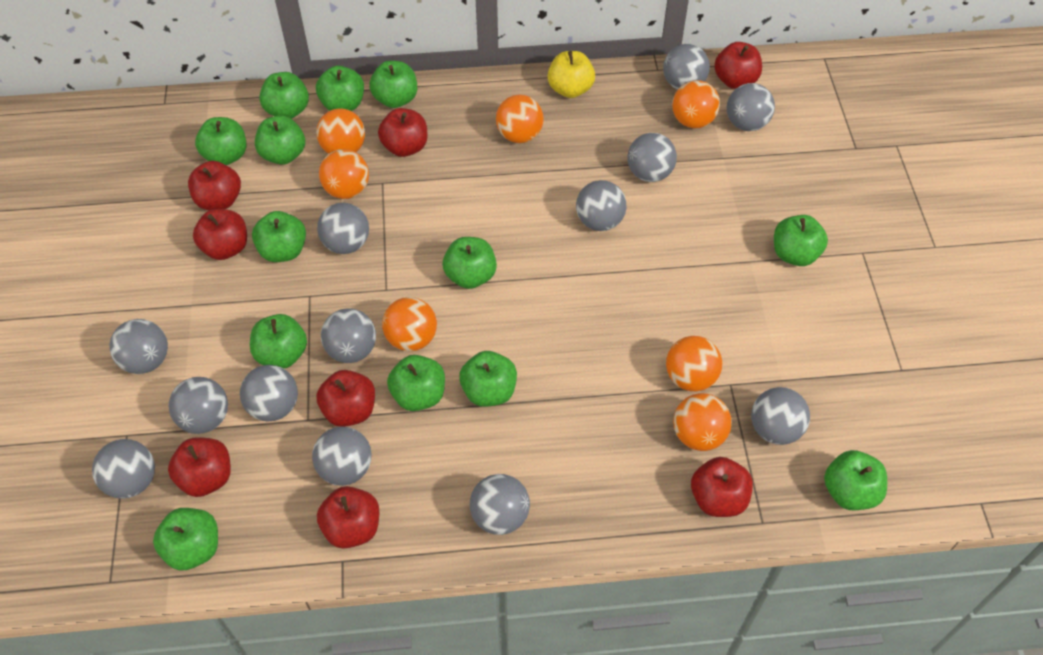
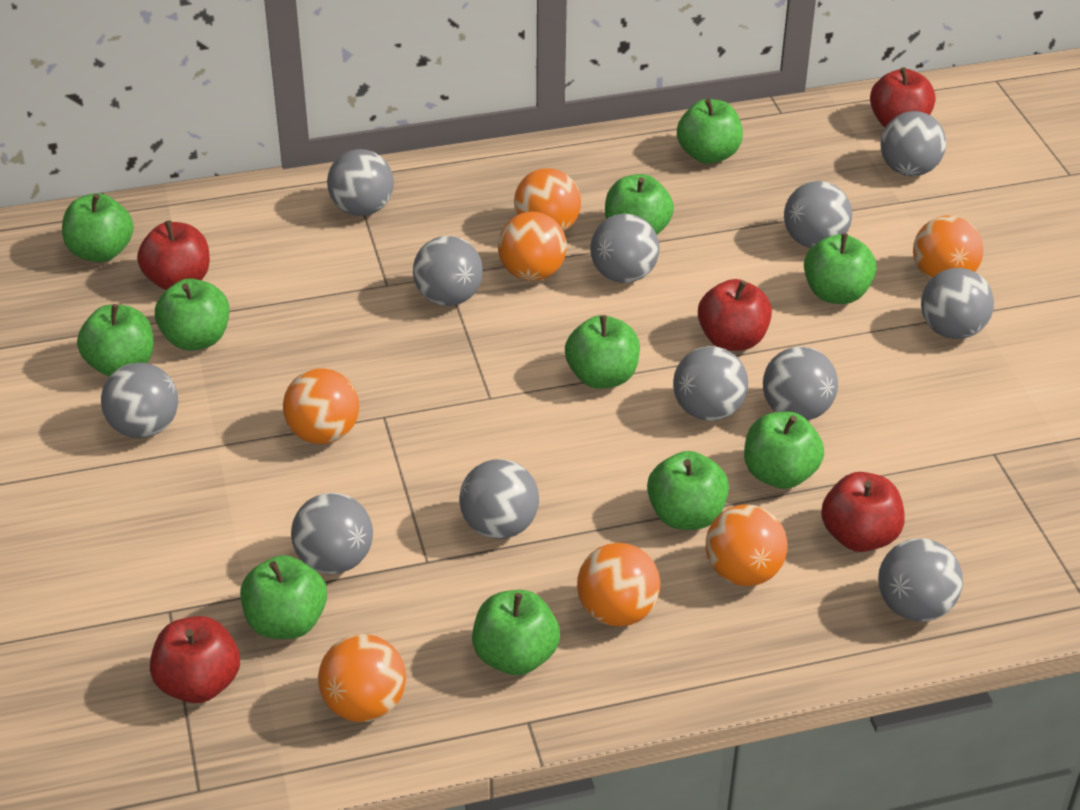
green apple: 13 -> 11
grey ball: 13 -> 12
red apple: 8 -> 5
yellow apple: 1 -> 0

